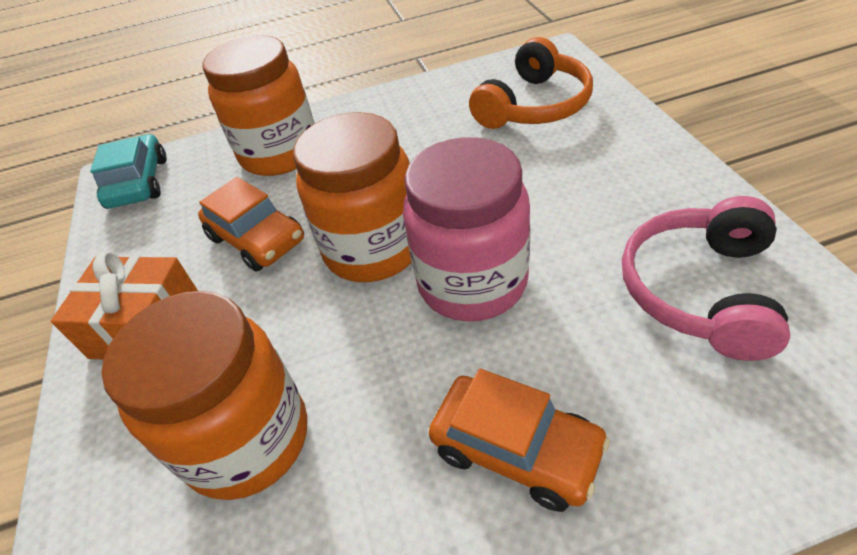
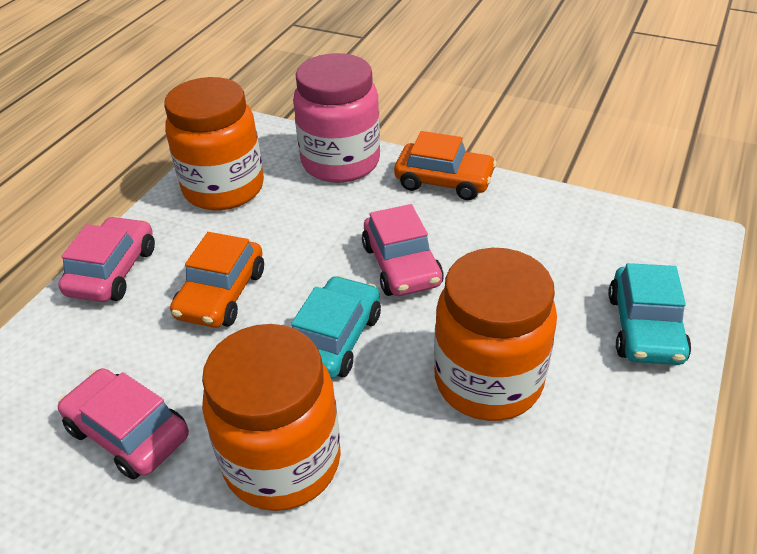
orange gift: 1 -> 0
orange headphones: 1 -> 0
pink car: 0 -> 3
pink headphones: 1 -> 0
turquoise car: 1 -> 2

